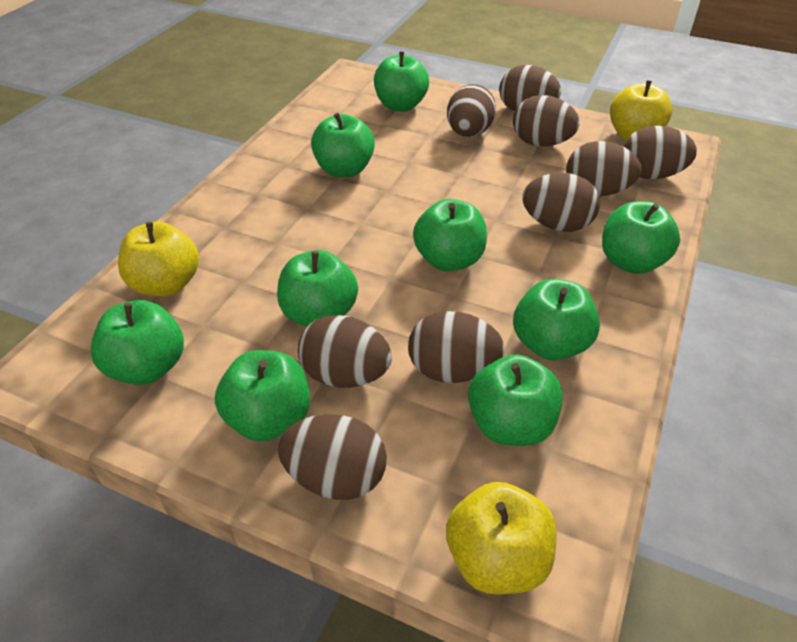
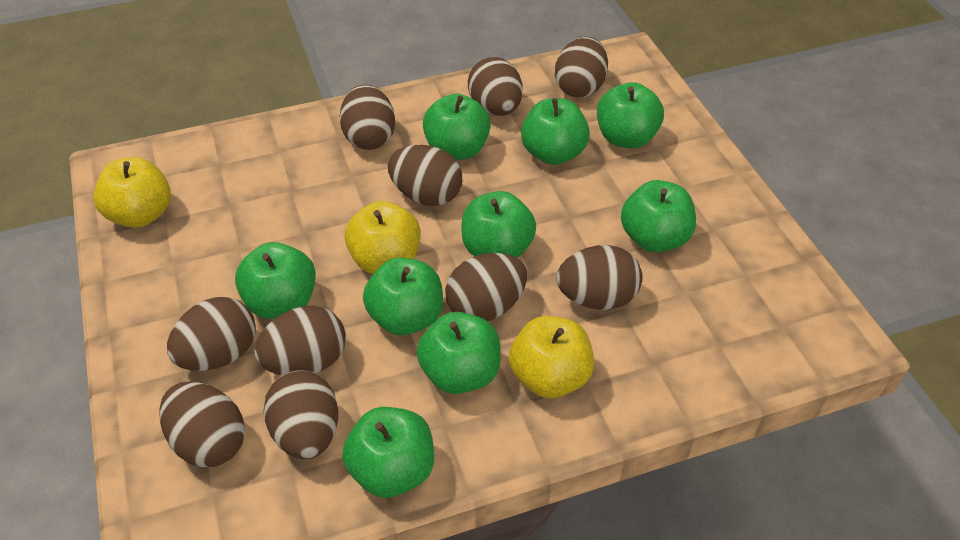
brown egg: 9 -> 10

